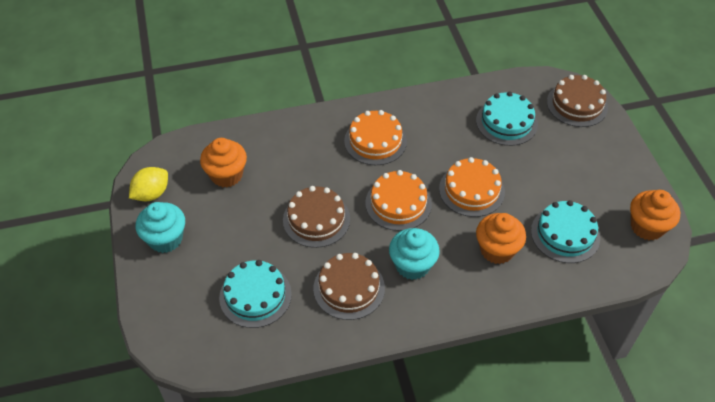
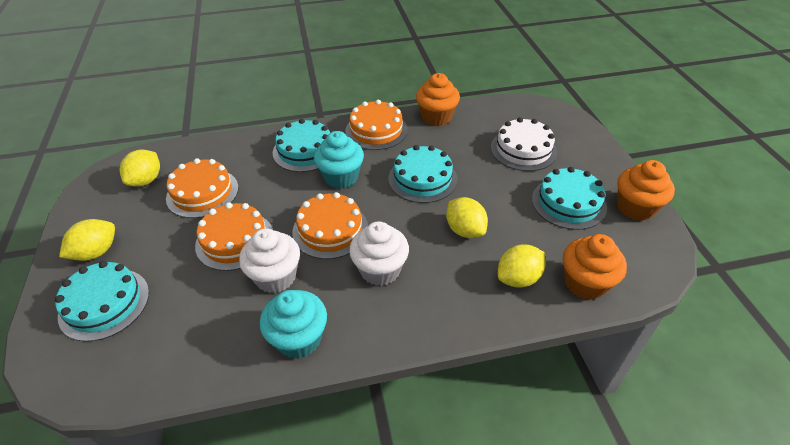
brown cake: 3 -> 0
orange cake: 3 -> 4
turquoise cake: 3 -> 4
white cake: 0 -> 1
white cupcake: 0 -> 2
yellow lemon: 1 -> 4

